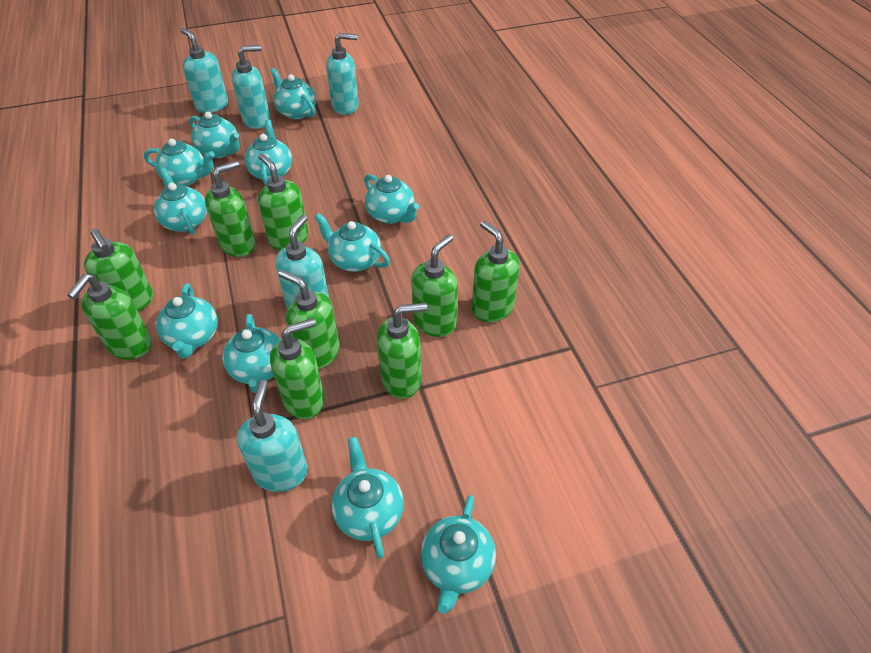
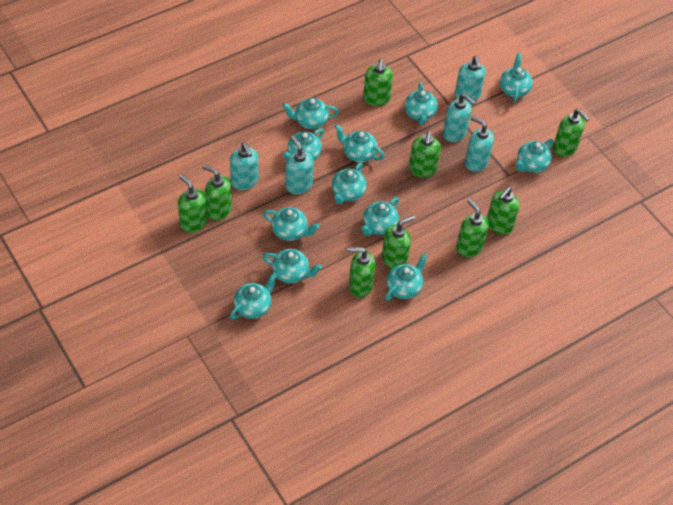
turquoise teapot: 11 -> 12

